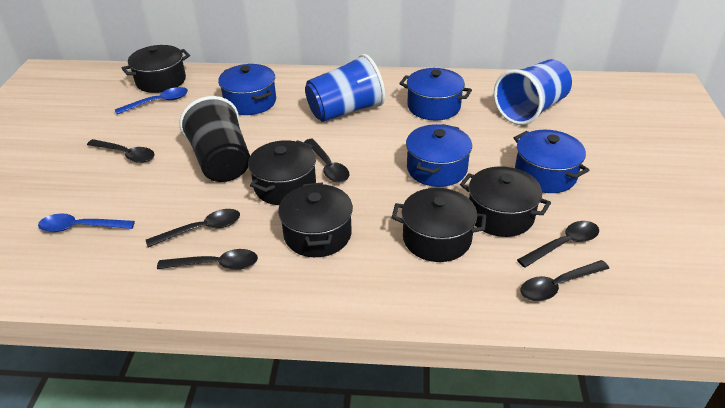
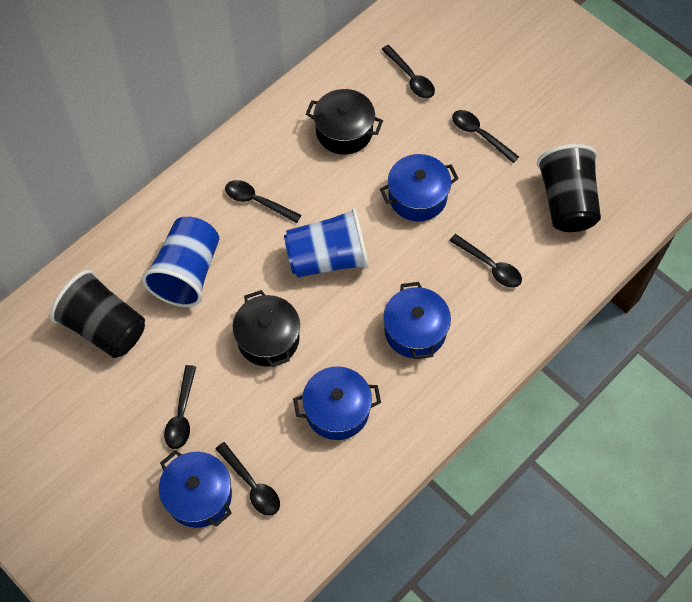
black cup: 1 -> 2
black pot: 5 -> 2
blue spoon: 2 -> 0

